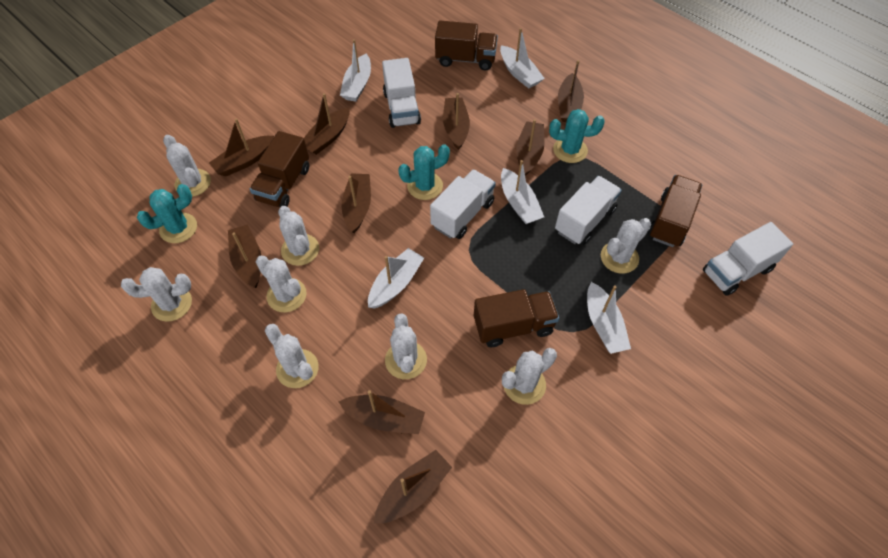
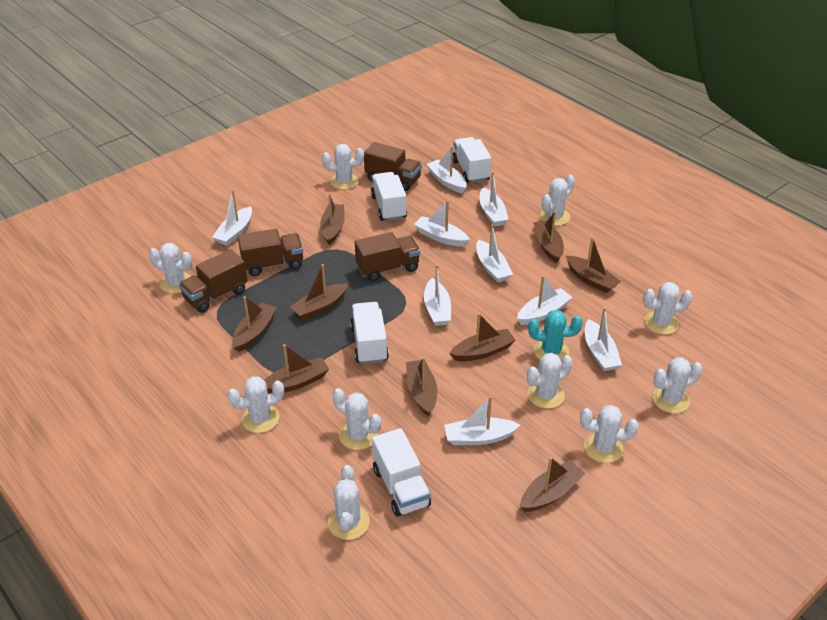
turquoise cactus: 3 -> 1
white boat: 5 -> 9
white cactus: 8 -> 10

